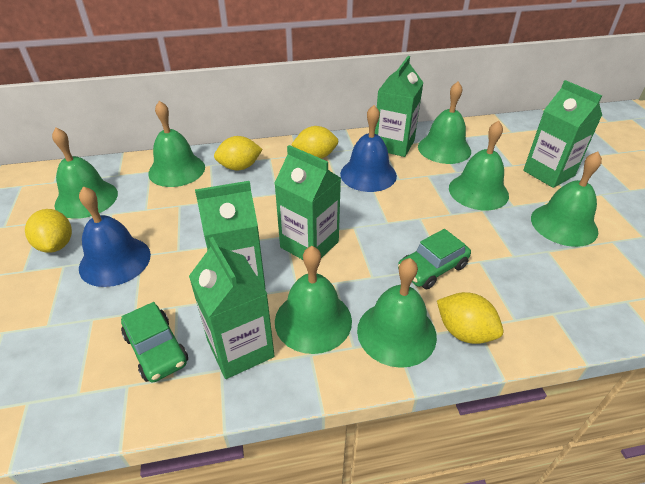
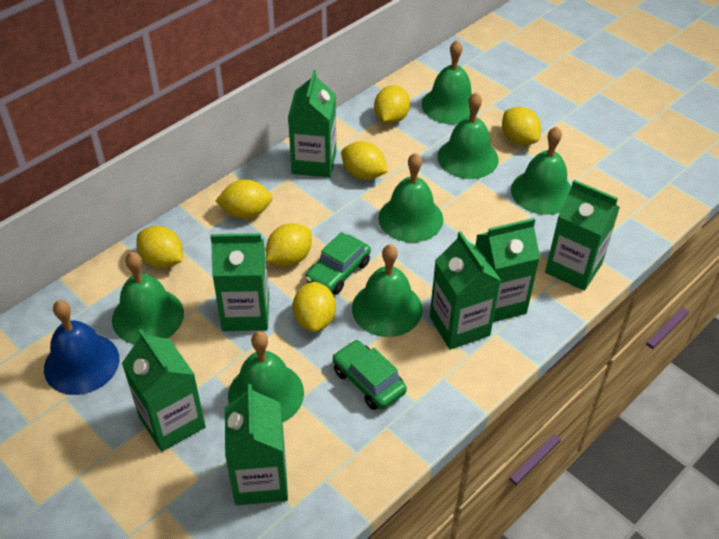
blue bell: 2 -> 1
green carton: 5 -> 7
yellow lemon: 4 -> 7

